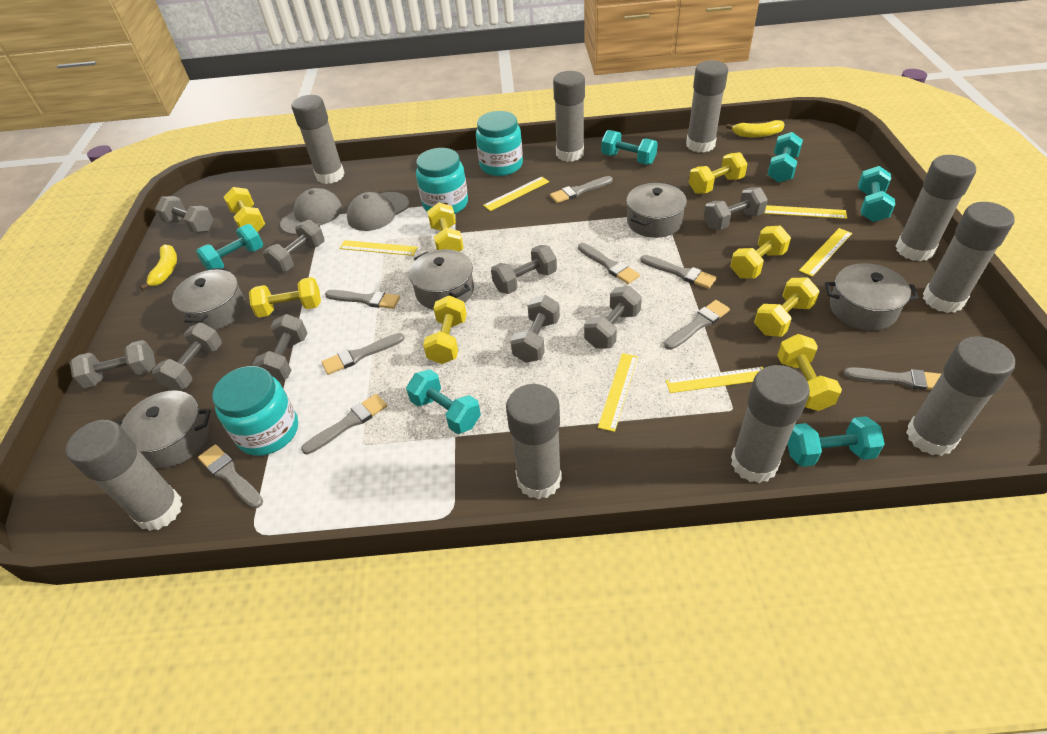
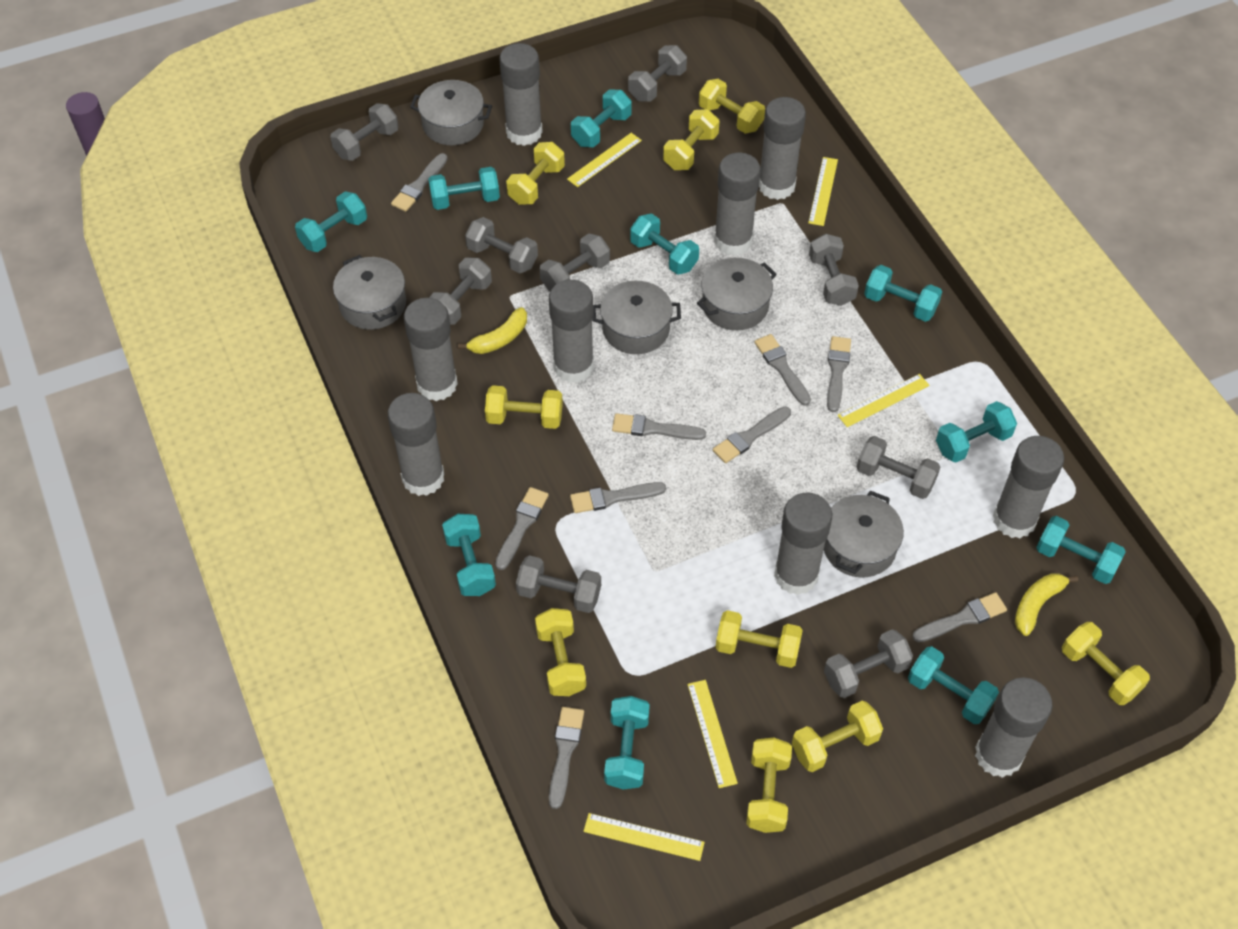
grey cap: 2 -> 0
turquoise dumbbell: 6 -> 10
turquoise jar: 3 -> 0
yellow dumbbell: 8 -> 9
yellow ruler: 6 -> 5

